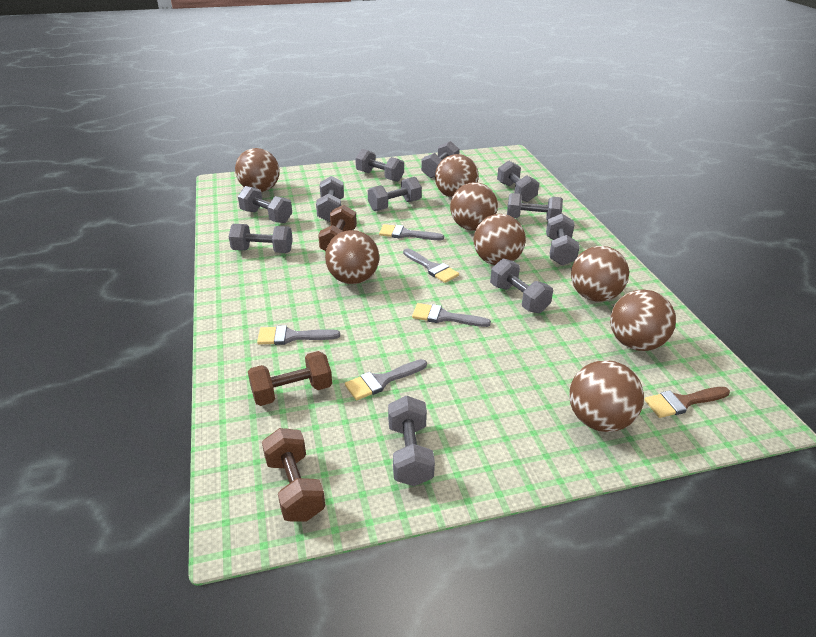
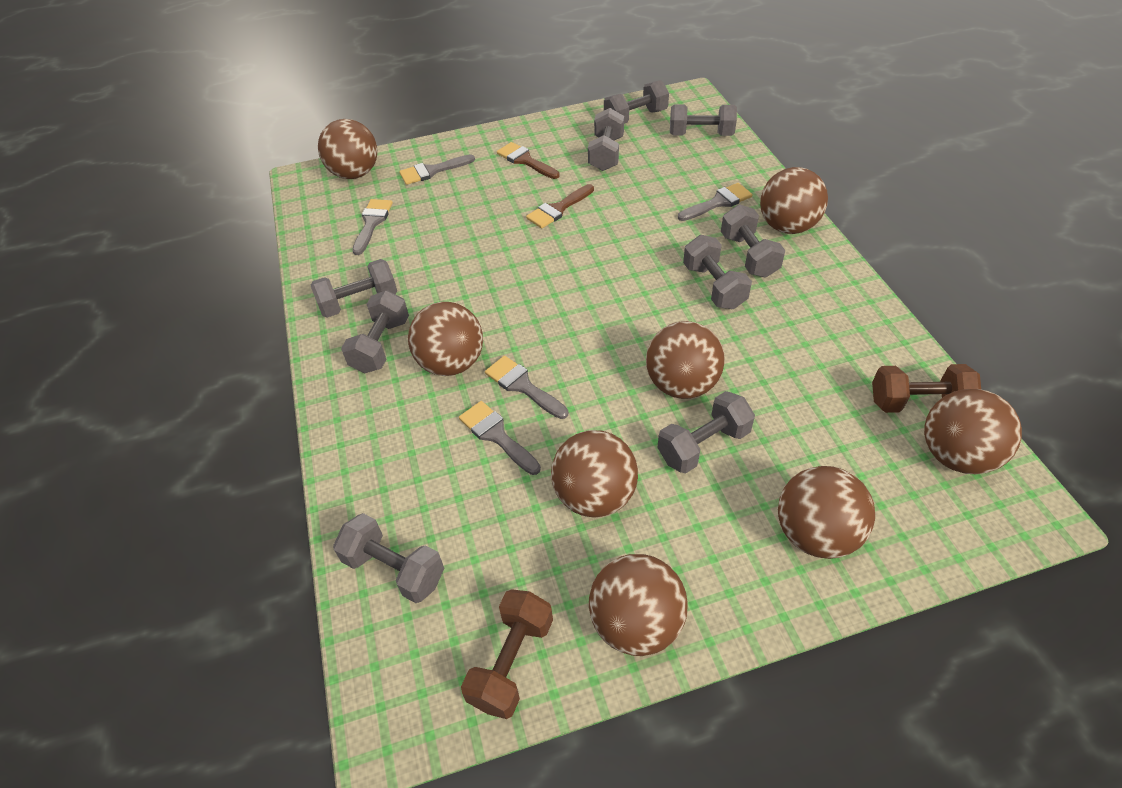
brown brush: 1 -> 2
brown dumbbell: 3 -> 2
grey dumbbell: 11 -> 9

